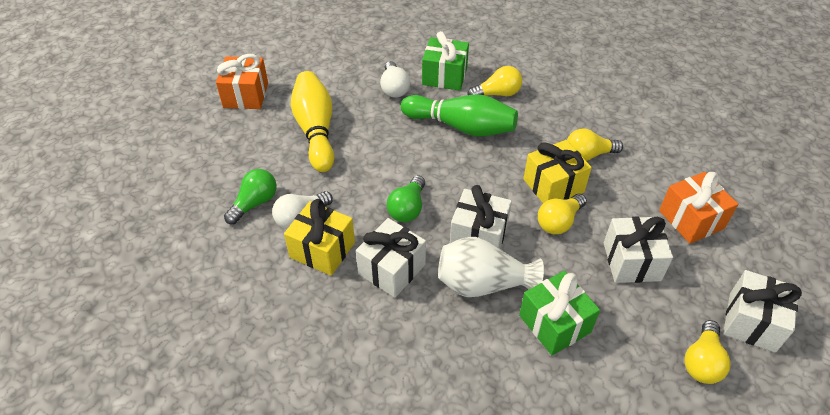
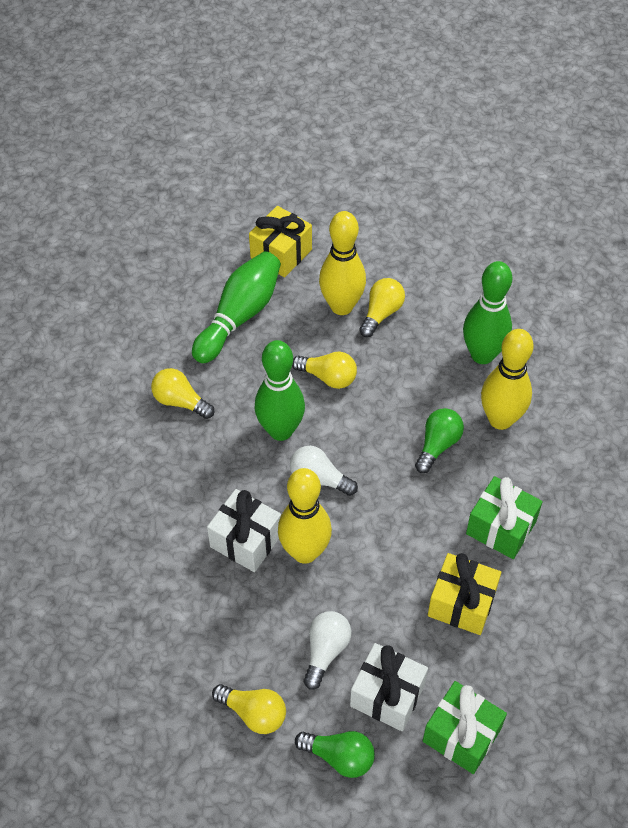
green bowling pin: 1 -> 3
orange gift: 2 -> 0
white gift: 4 -> 2
white vase: 1 -> 0
yellow bowling pin: 1 -> 3

